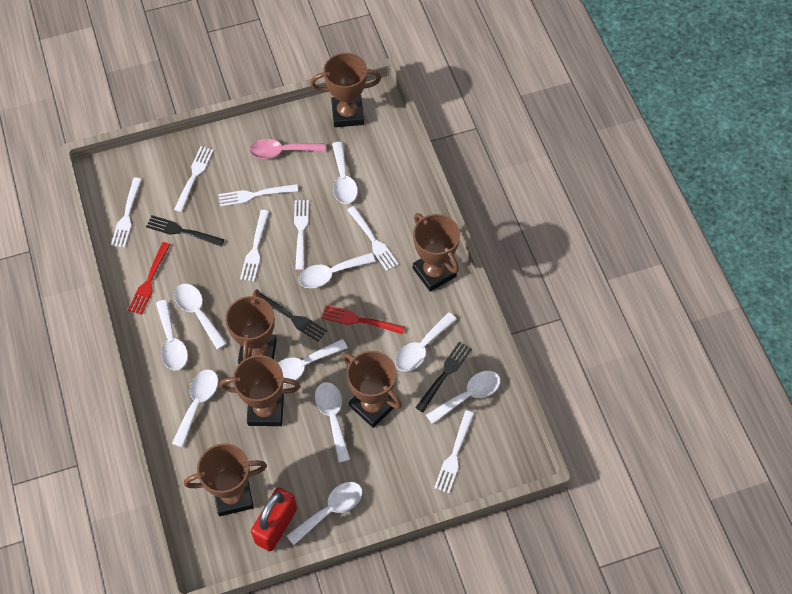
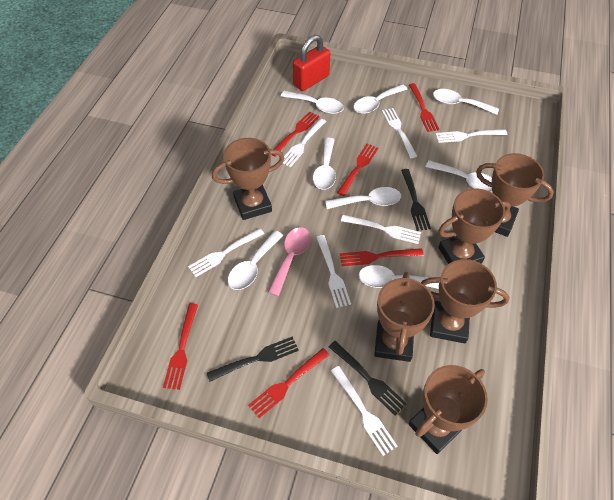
red fork: 2 -> 6
white spoon: 10 -> 8

